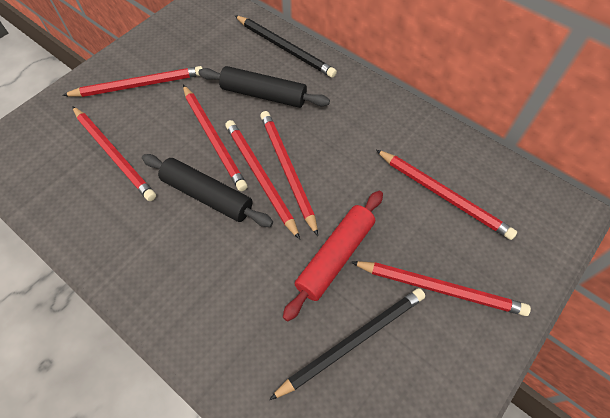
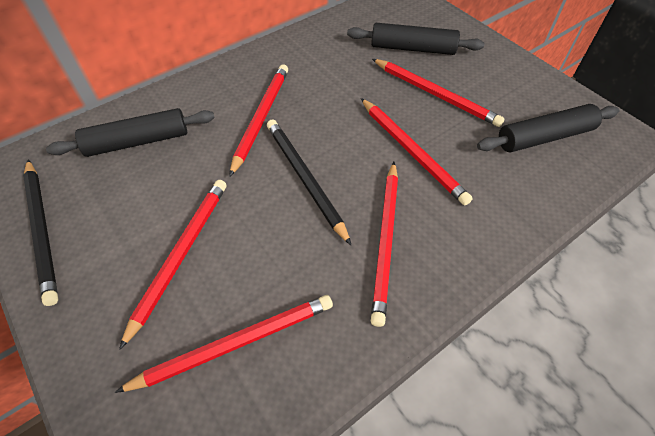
black rolling pin: 2 -> 3
red pencil: 7 -> 6
red rolling pin: 1 -> 0

